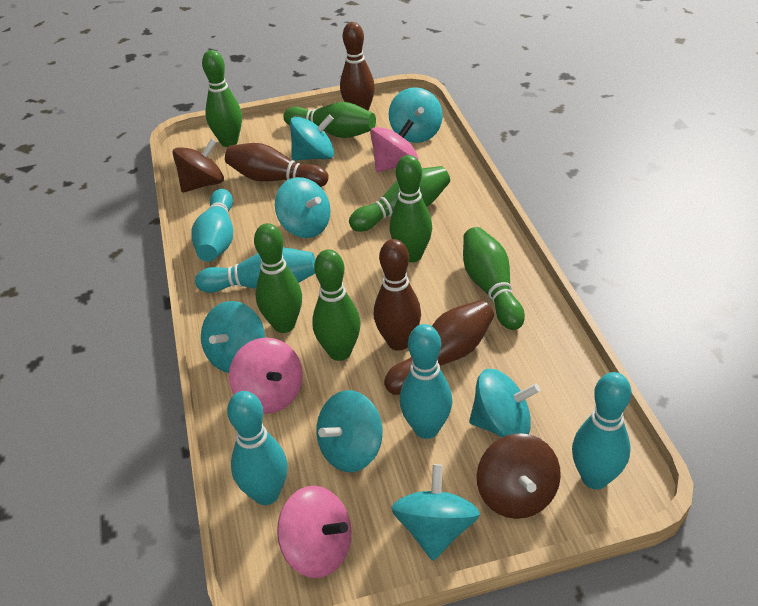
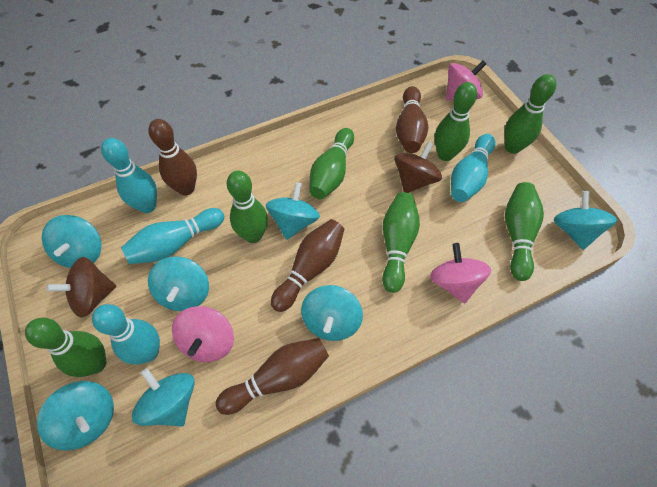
turquoise bowling pin: 5 -> 4

